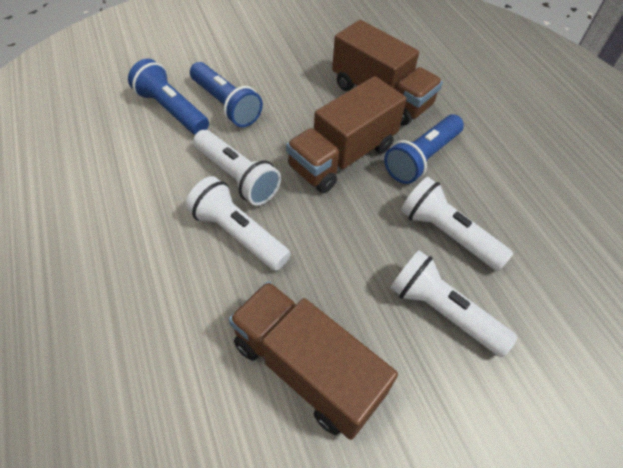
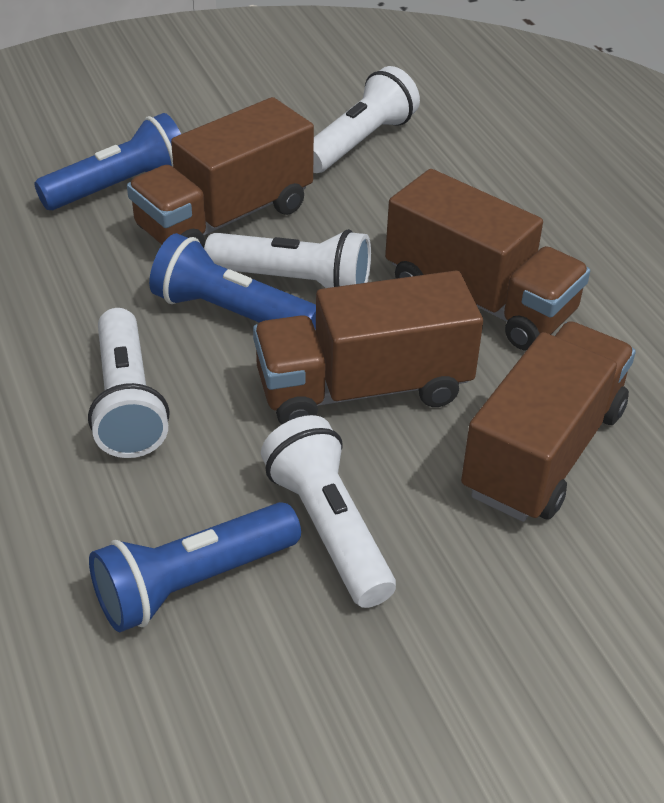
brown truck: 3 -> 4

